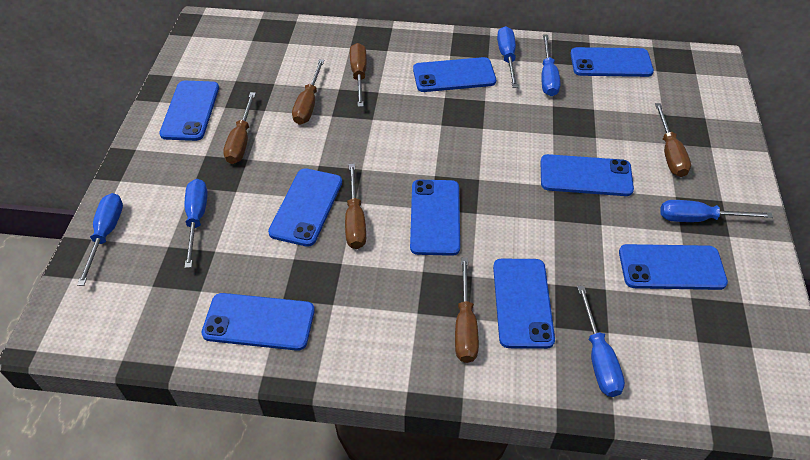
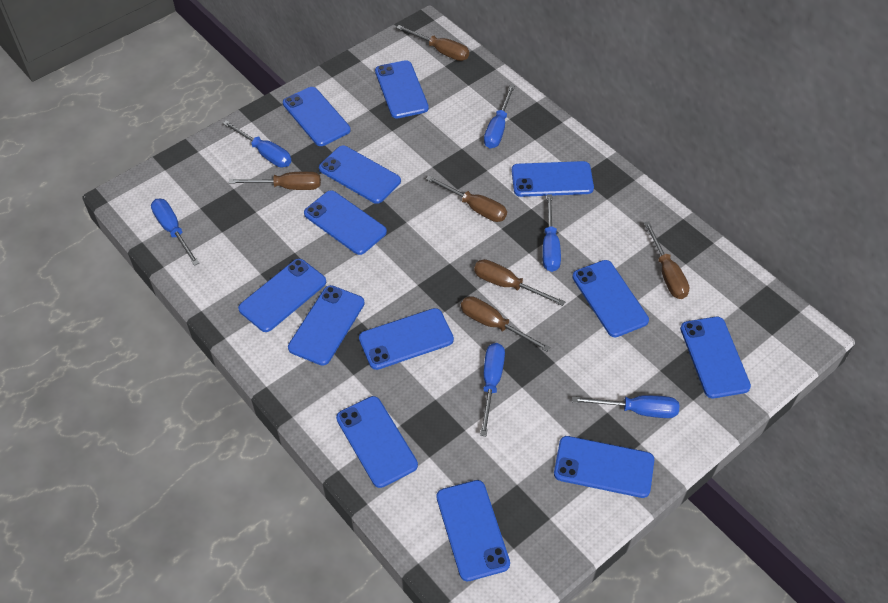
blue phone: 9 -> 13

